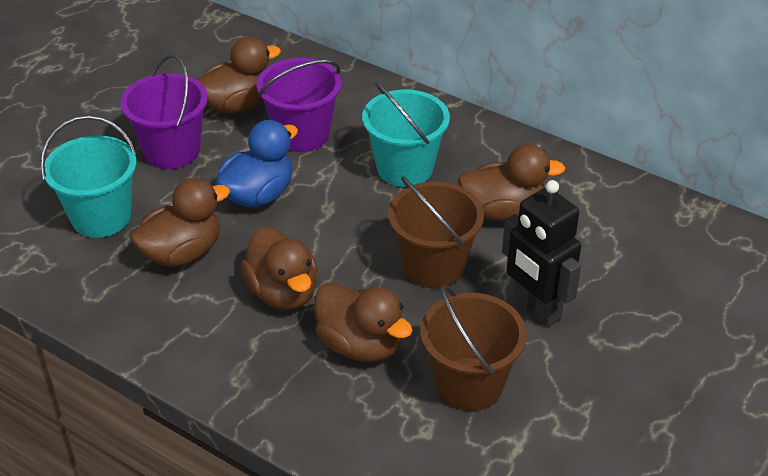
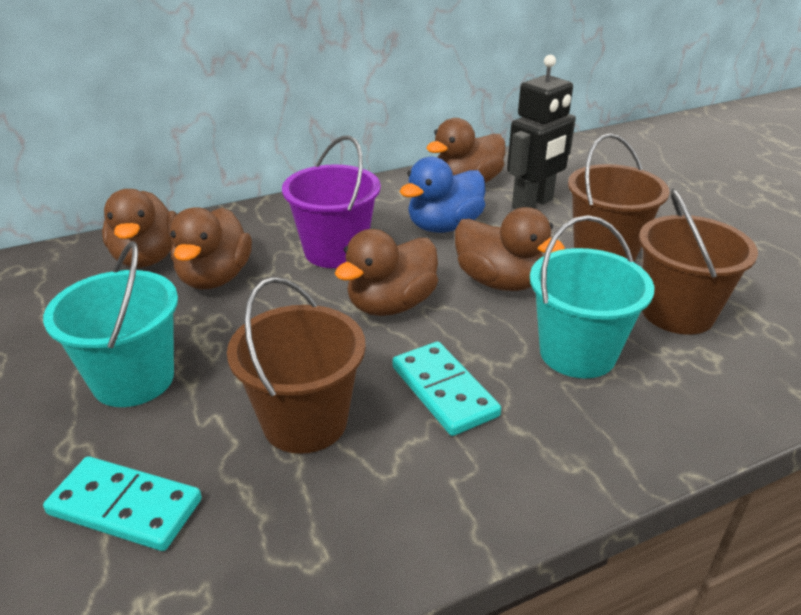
brown bucket: 2 -> 3
purple bucket: 2 -> 1
turquoise domino: 0 -> 2

